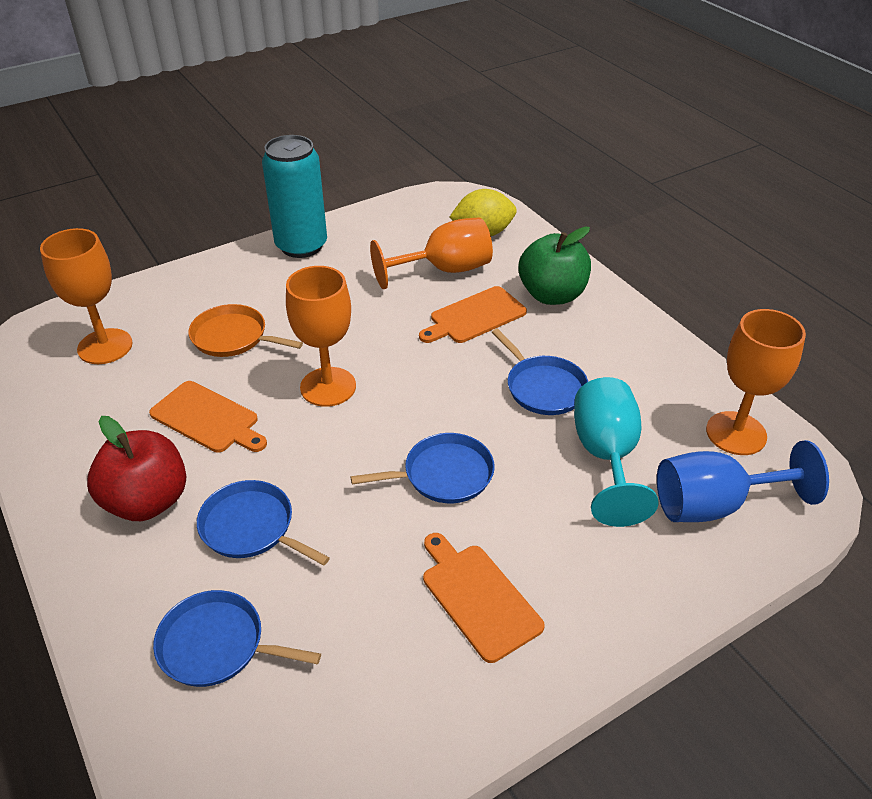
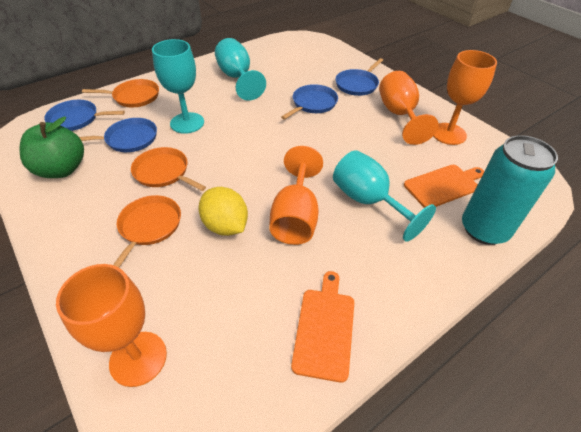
blue goblet: 1 -> 0
orange cutting board: 3 -> 2
orange pan: 1 -> 3
red apple: 1 -> 0
turquoise goblet: 1 -> 3

